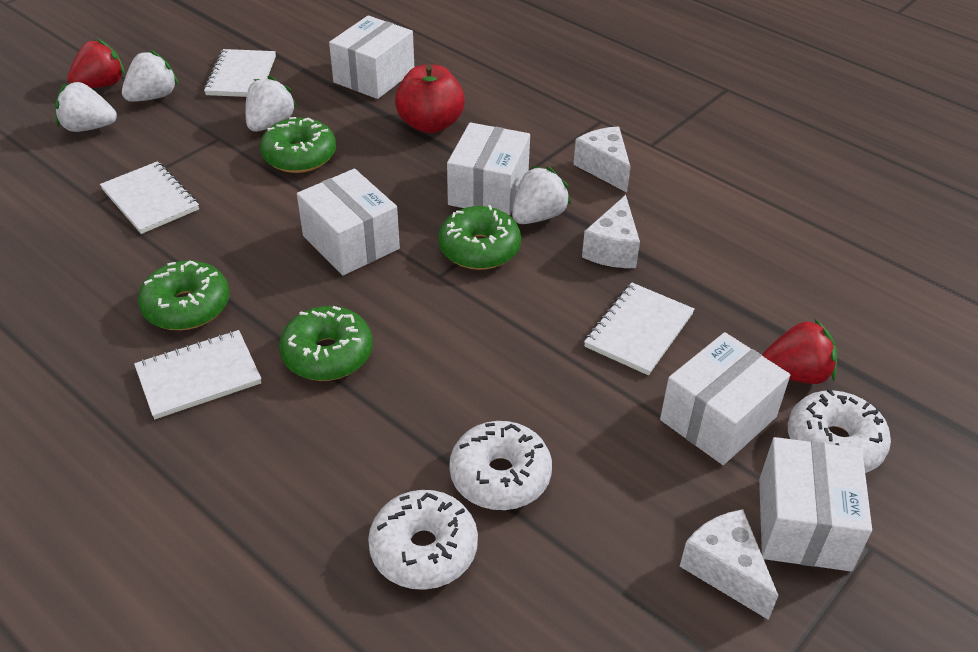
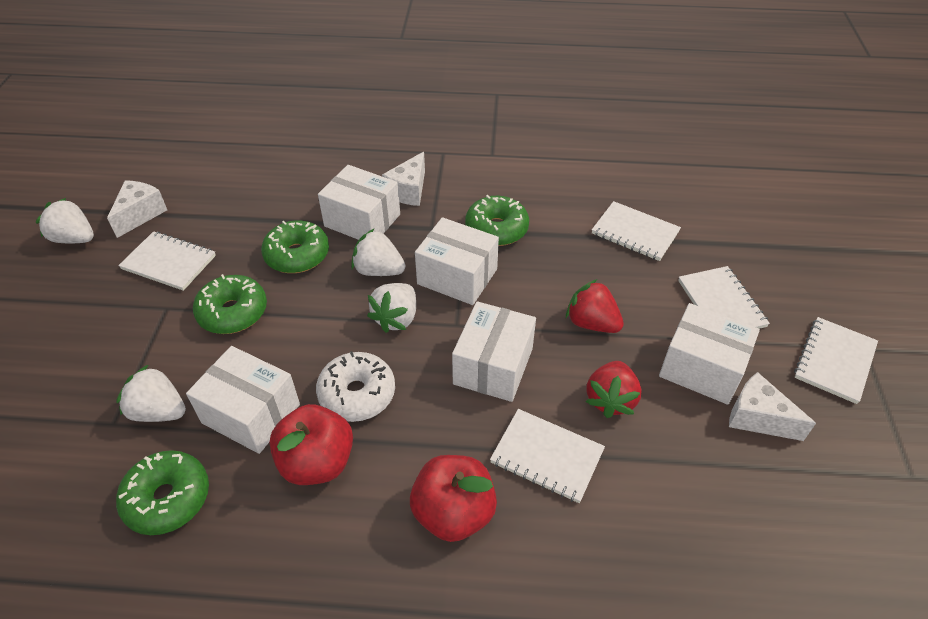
red apple: 1 -> 2
white donut: 3 -> 1
white notebook: 4 -> 5

